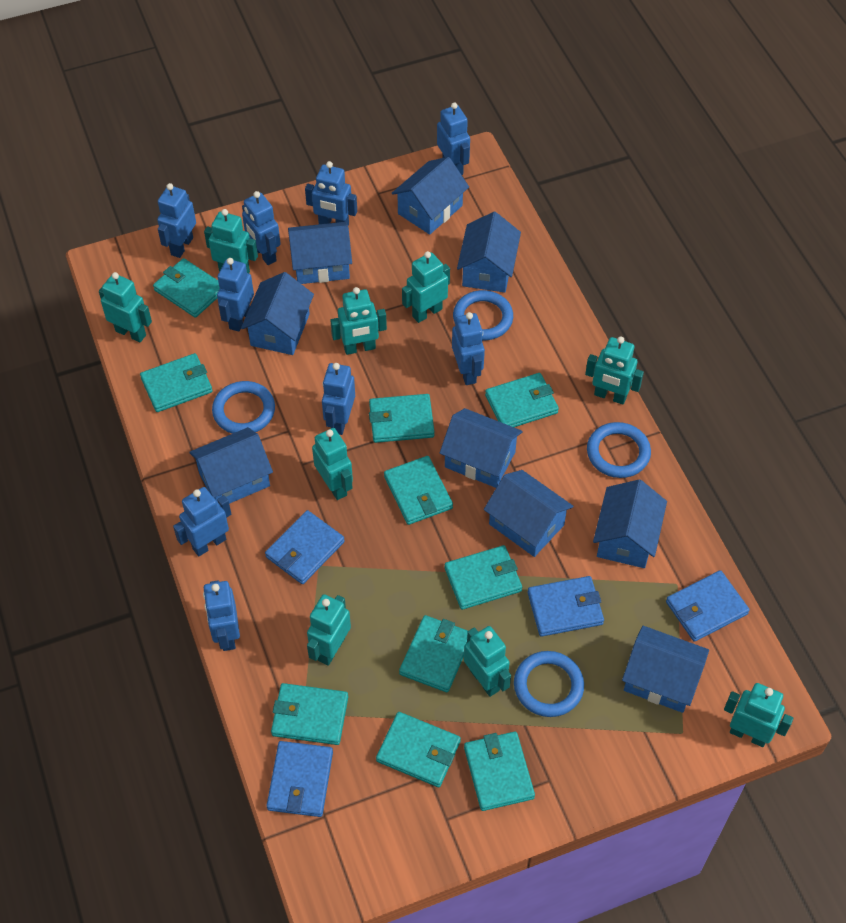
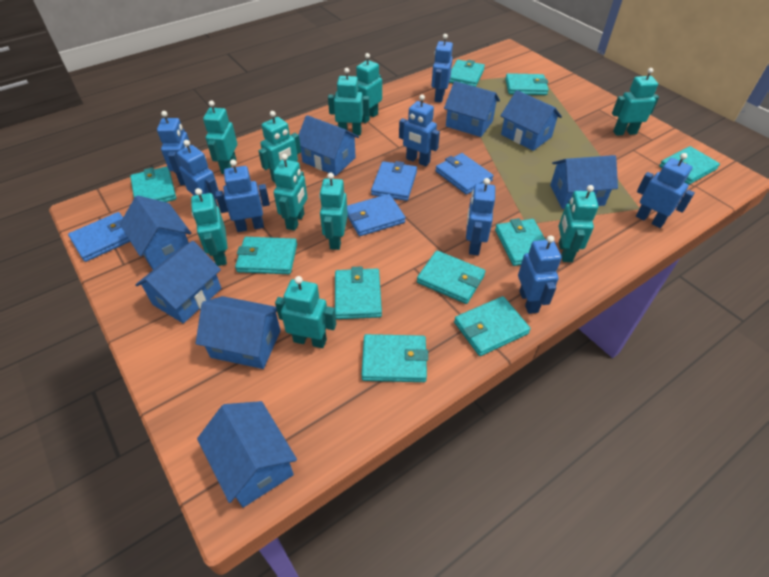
blue house: 9 -> 8
blue ring: 4 -> 0
blue robot: 9 -> 8
turquoise robot: 9 -> 10

